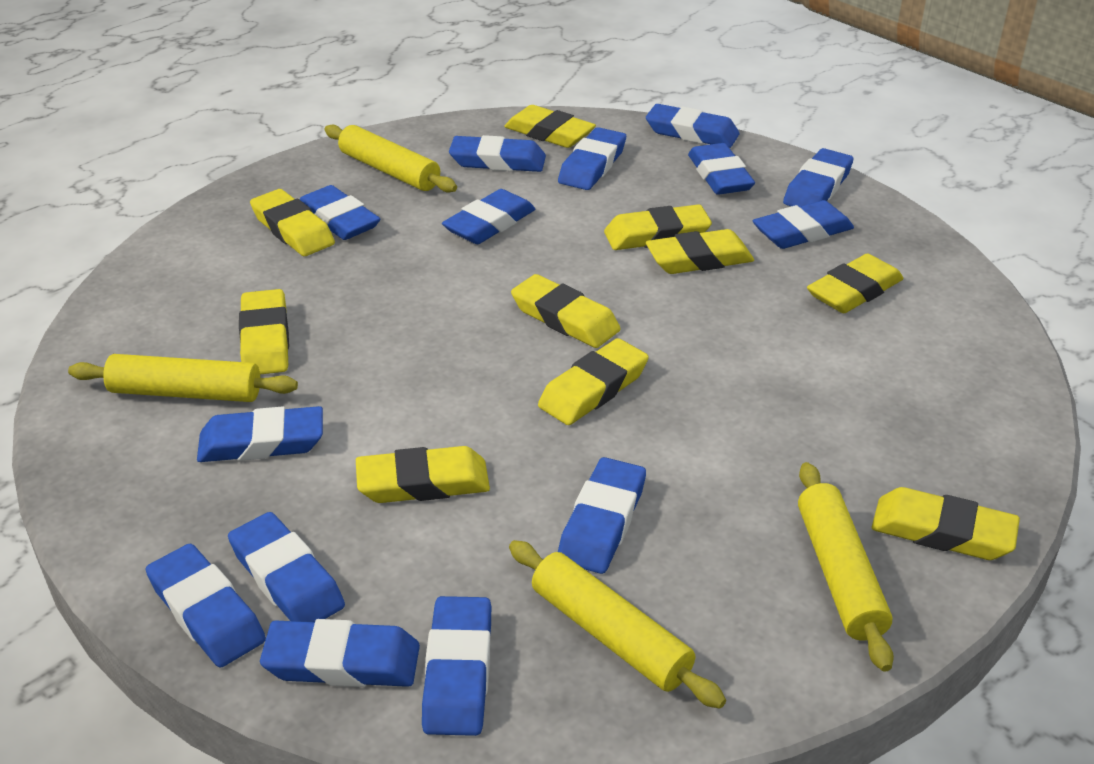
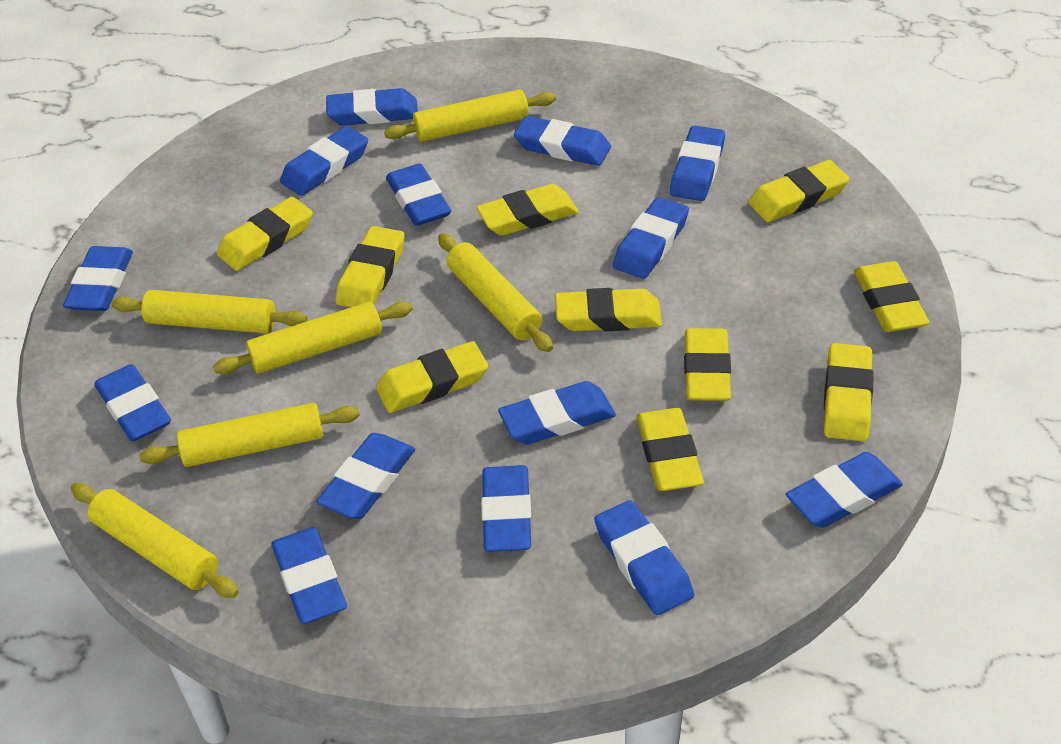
yellow rolling pin: 4 -> 6

